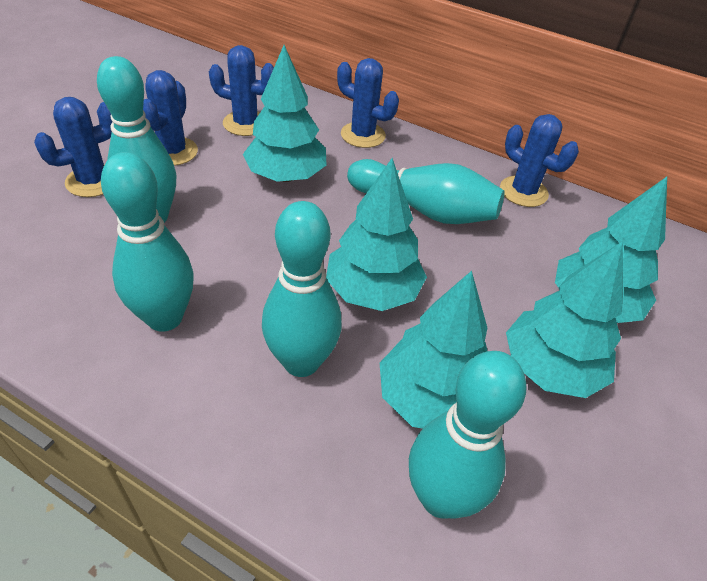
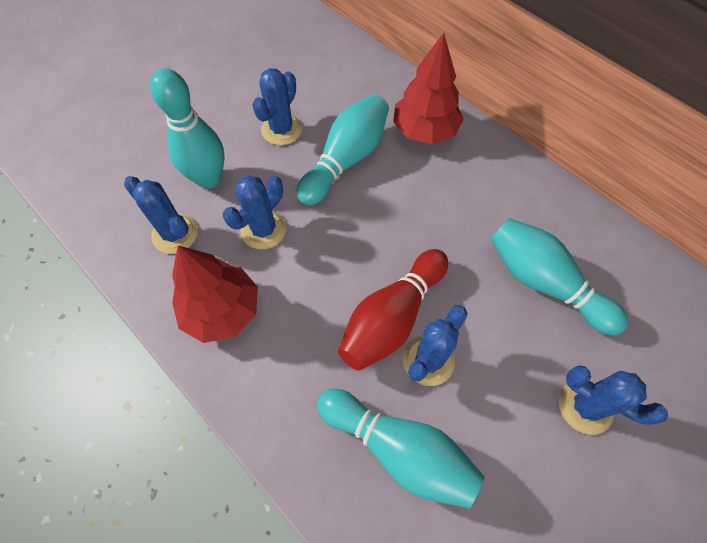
red bowling pin: 0 -> 1
red tree: 0 -> 2
turquoise bowling pin: 5 -> 4
turquoise tree: 5 -> 0

